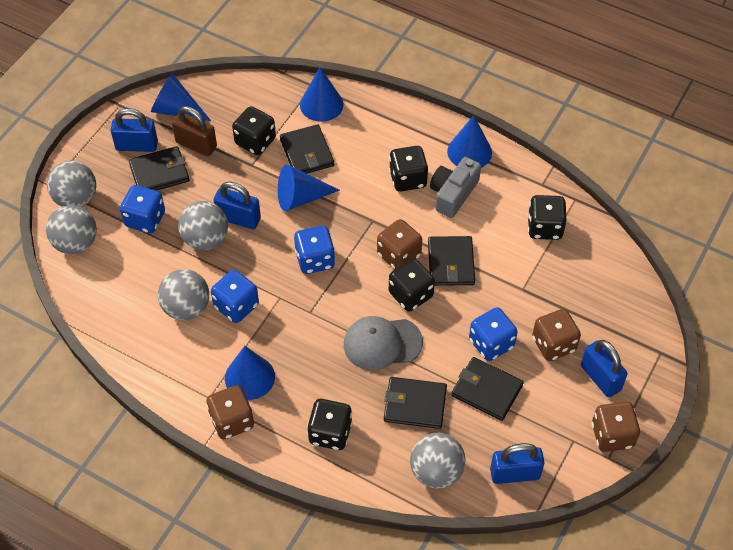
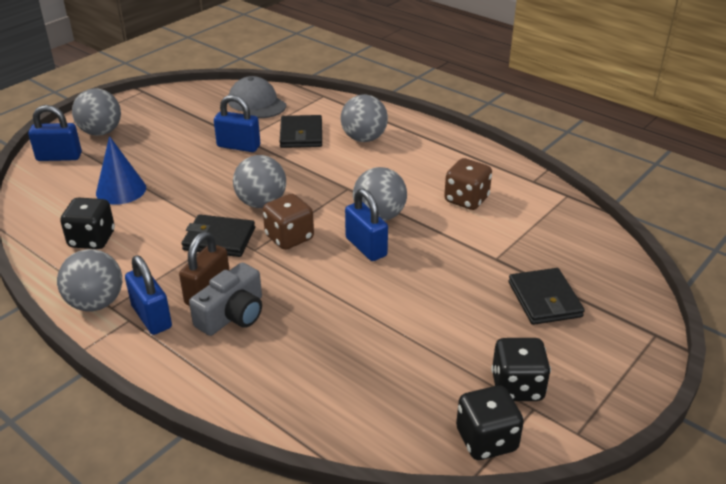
black dice: 5 -> 3
black wallet: 5 -> 3
blue cone: 5 -> 1
blue dice: 4 -> 0
brown dice: 4 -> 2

